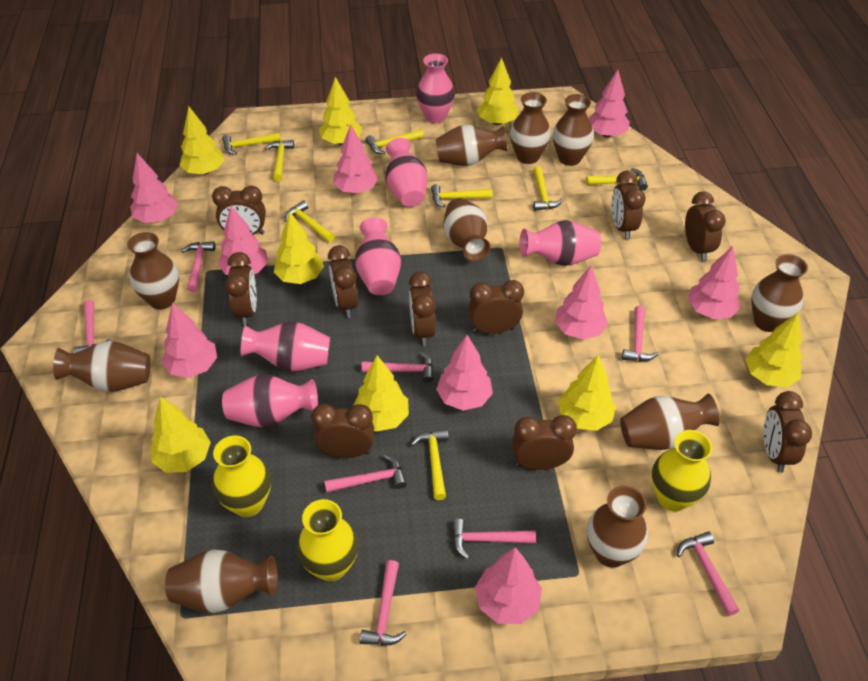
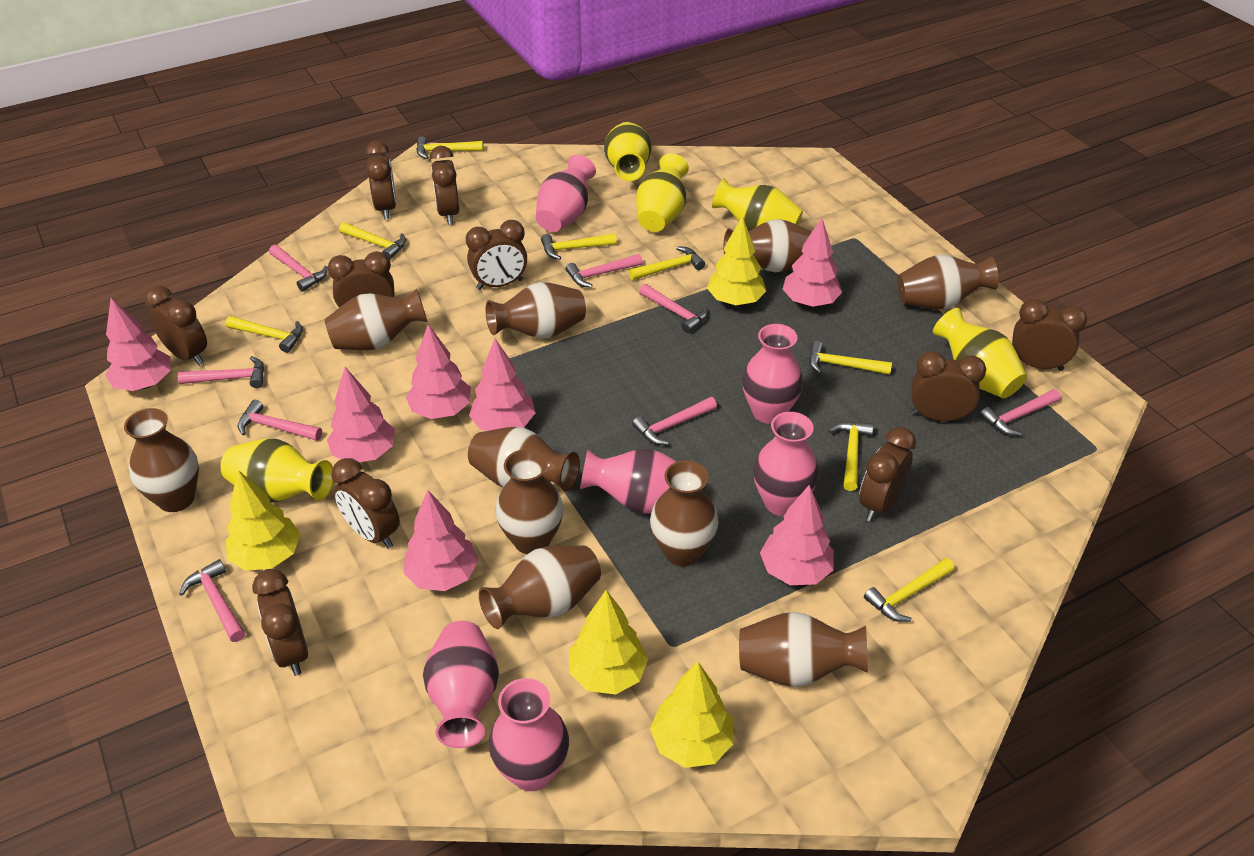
pink tree: 9 -> 7
yellow tree: 8 -> 4
yellow vase: 3 -> 5

